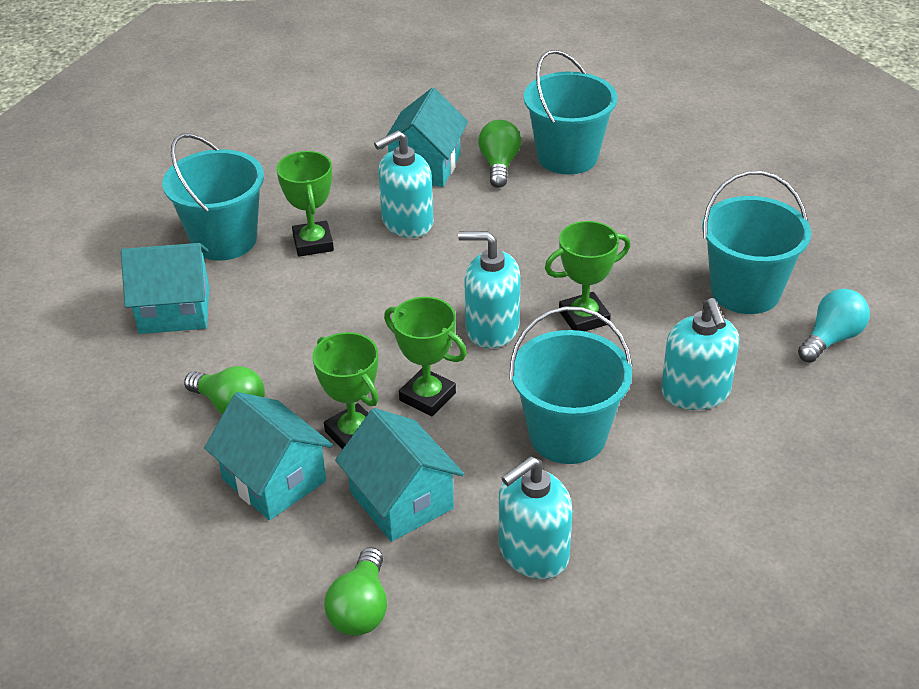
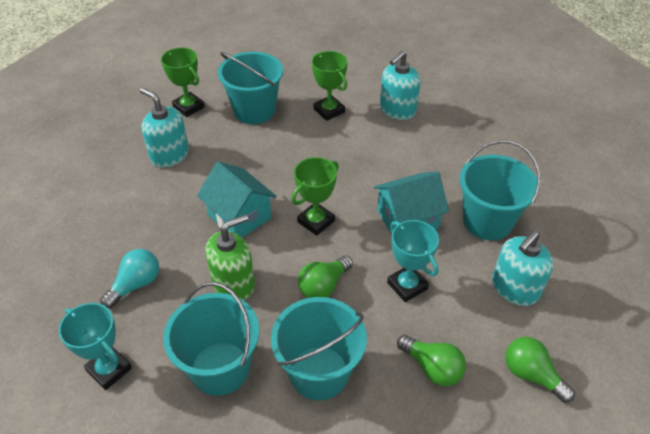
green soap dispenser: 0 -> 1
green trophy: 4 -> 3
turquoise house: 4 -> 2
turquoise soap dispenser: 4 -> 3
turquoise trophy: 0 -> 2

